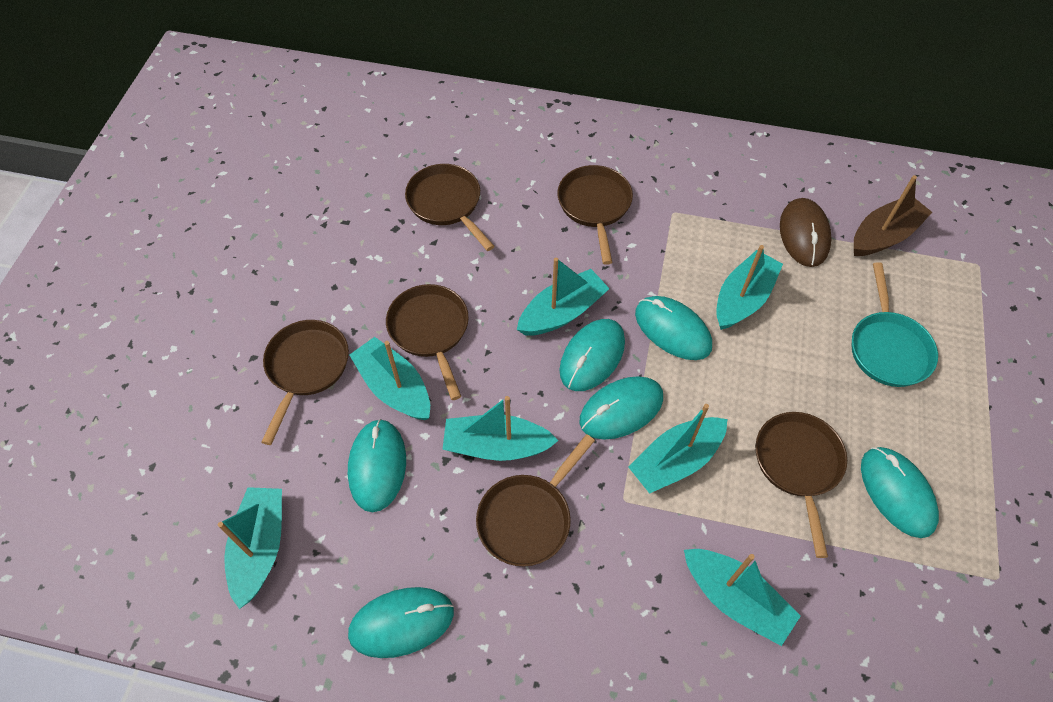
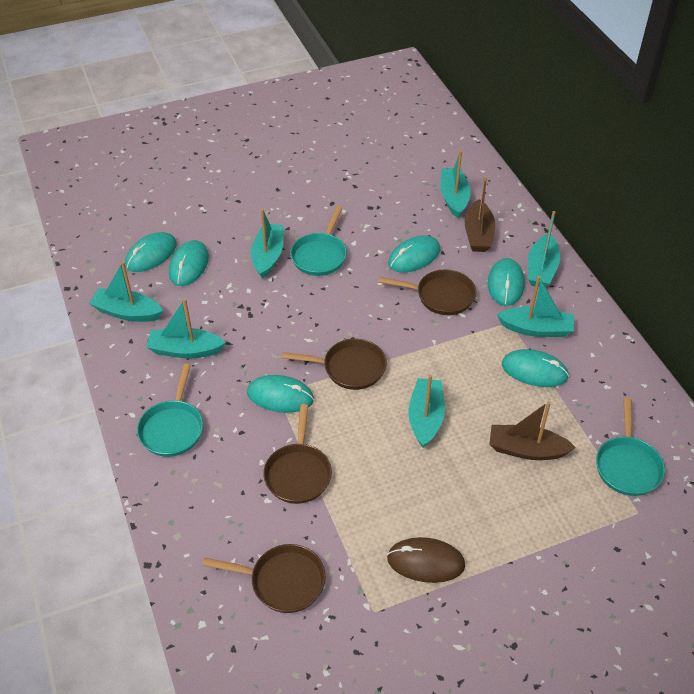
brown boat: 1 -> 2
brown pan: 6 -> 4
turquoise pan: 1 -> 3

